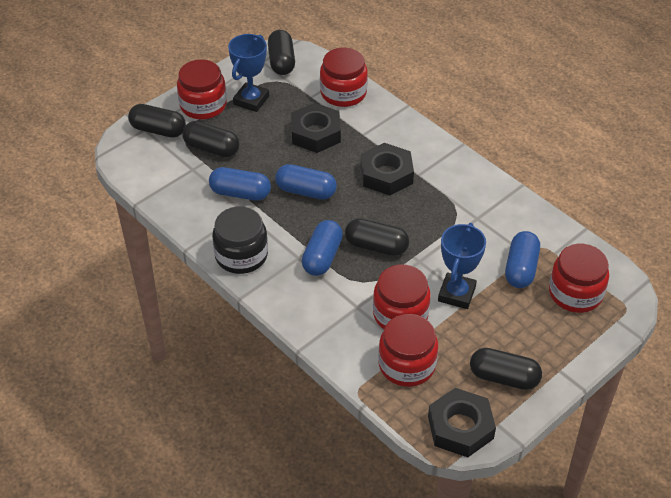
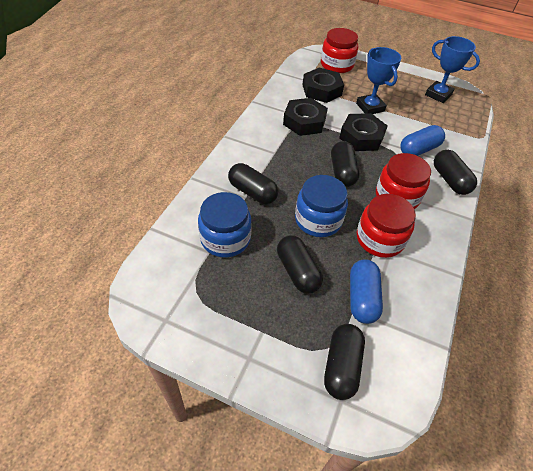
black jar: 1 -> 0
blue capsule: 4 -> 2
blue jar: 0 -> 2
red jar: 5 -> 3

